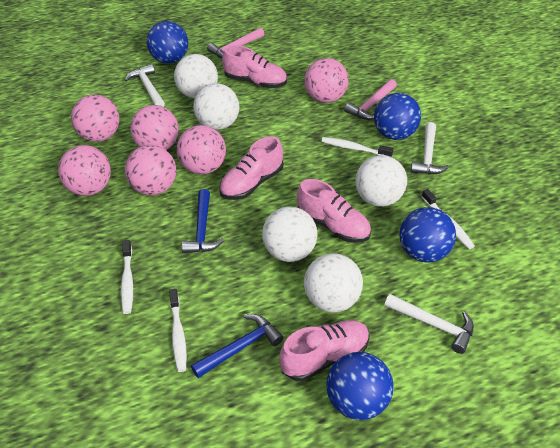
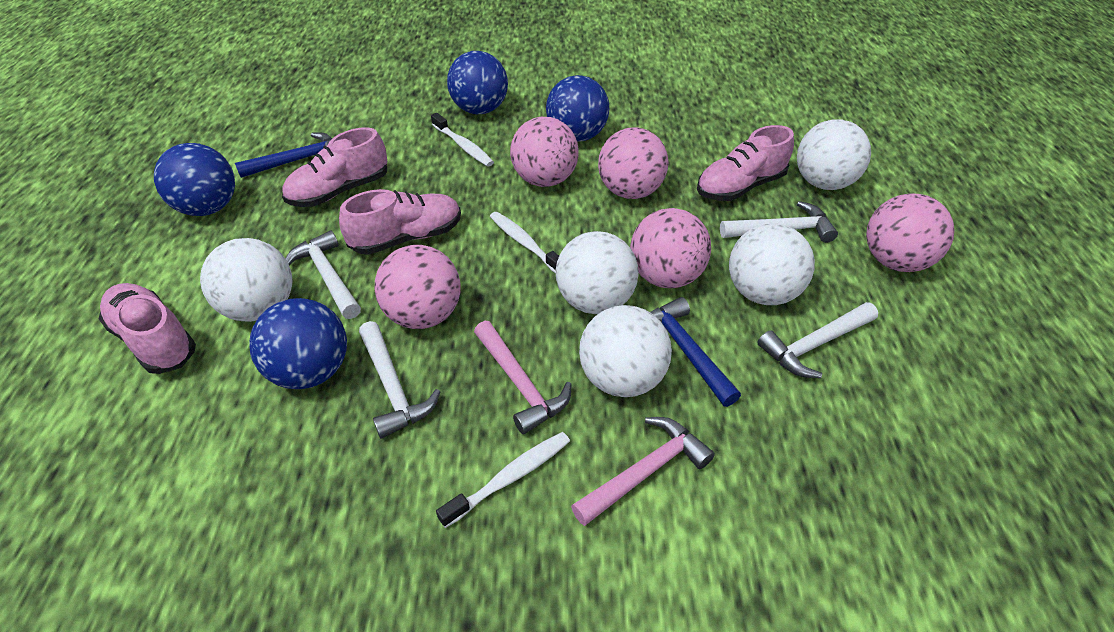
pink ball: 6 -> 5
white hammer: 3 -> 4
white toothbrush: 4 -> 3

